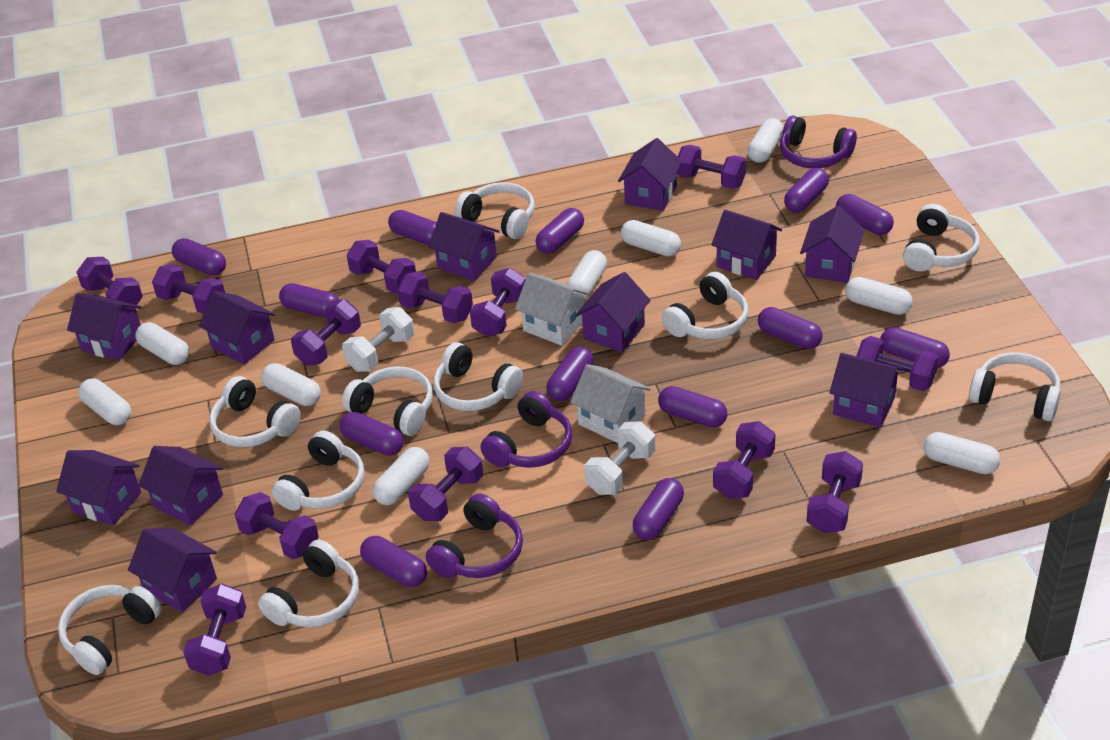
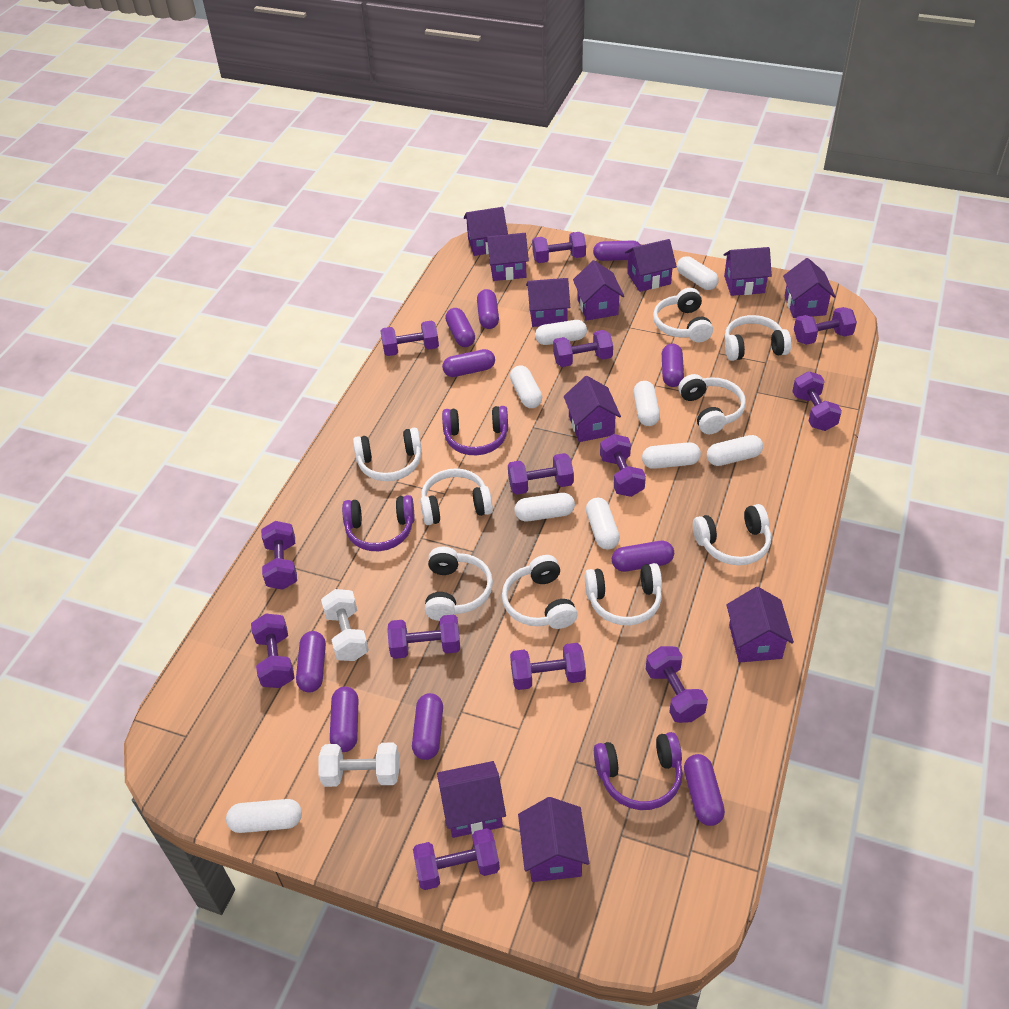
purple capsule: 13 -> 10
white headphones: 10 -> 9
white house: 2 -> 0

